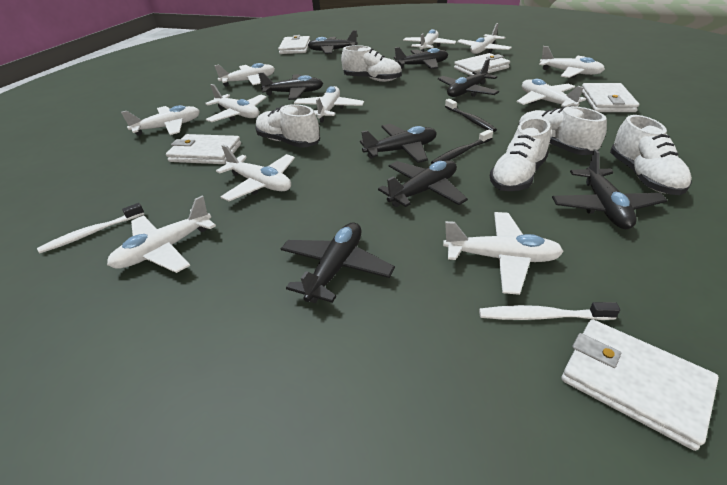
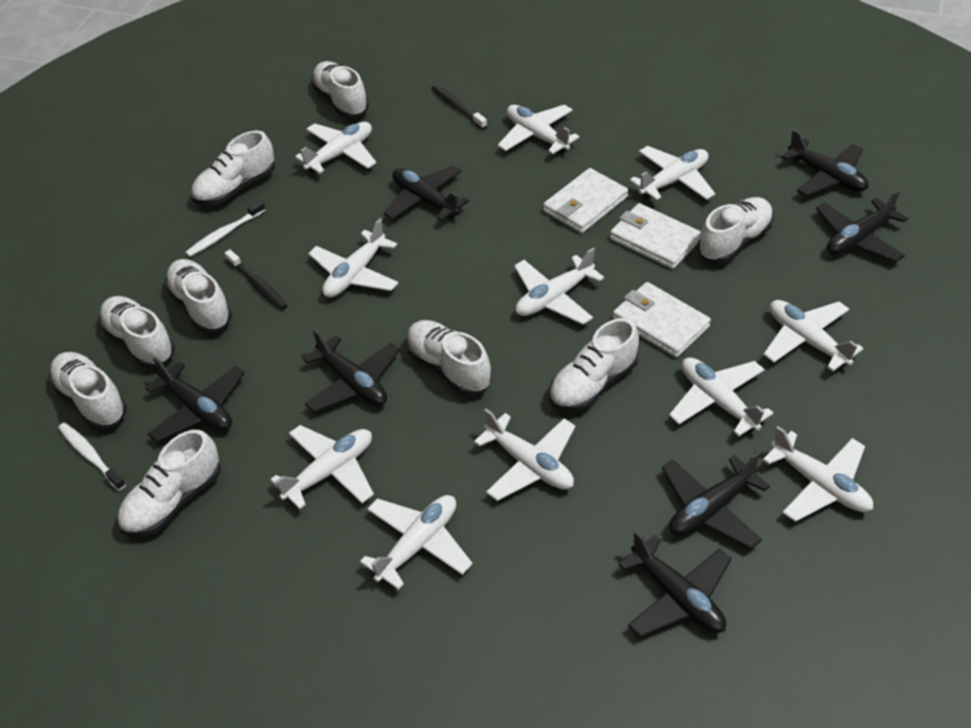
black plane: 8 -> 7
white shoe: 5 -> 9
white wallet: 5 -> 3

